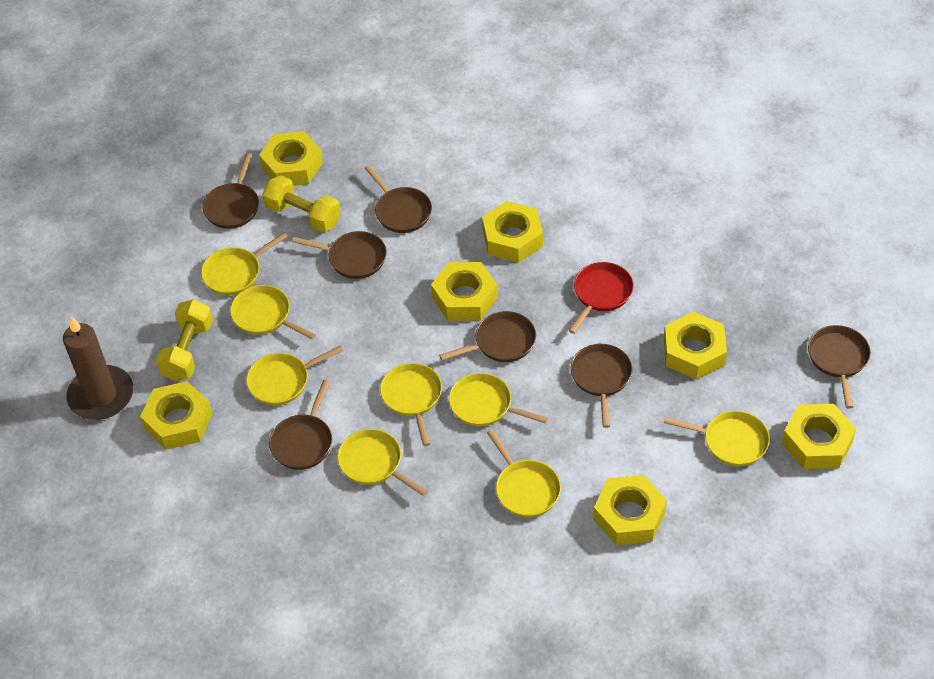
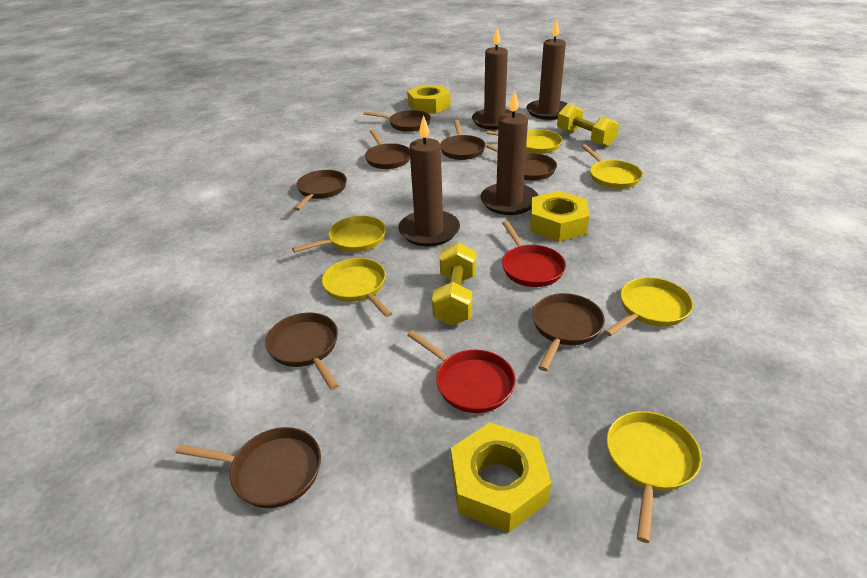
brown candle: 1 -> 4
brown pan: 7 -> 8
red pan: 1 -> 2
yellow nut: 7 -> 3
yellow pan: 8 -> 6

